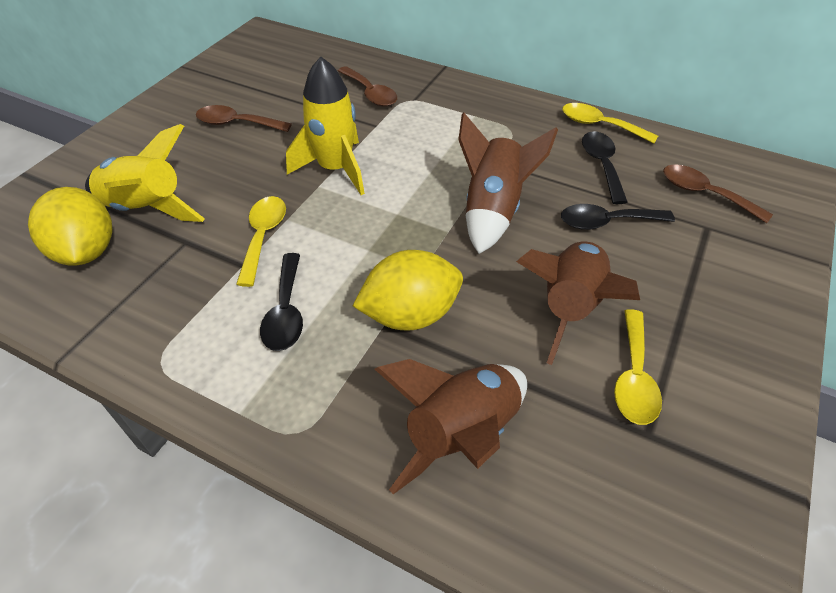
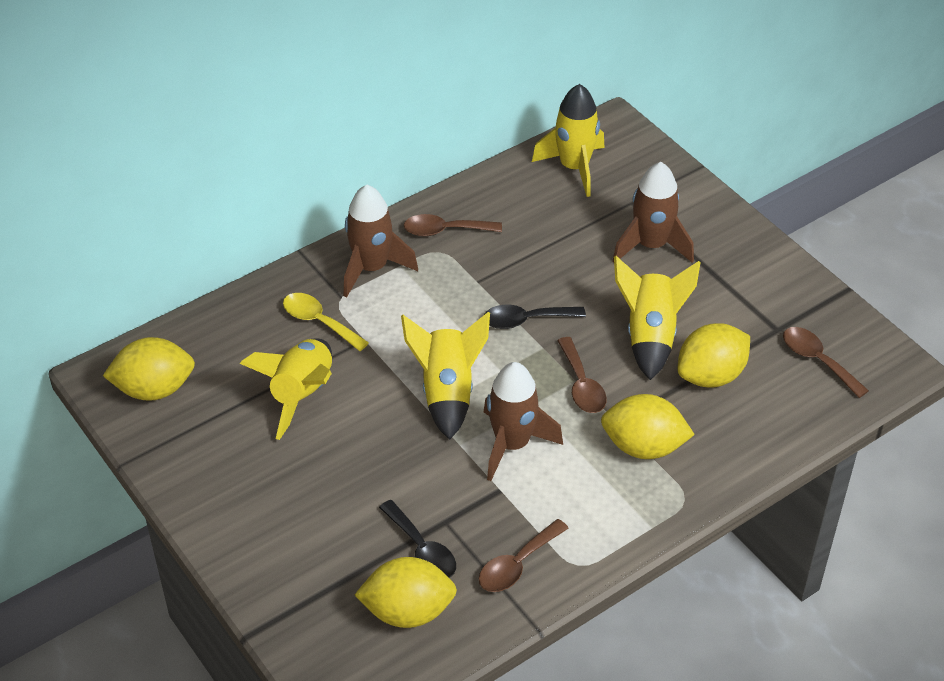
black spoon: 3 -> 2
brown spoon: 3 -> 4
yellow lemon: 2 -> 4
yellow rocket: 2 -> 4
yellow spoon: 3 -> 1

